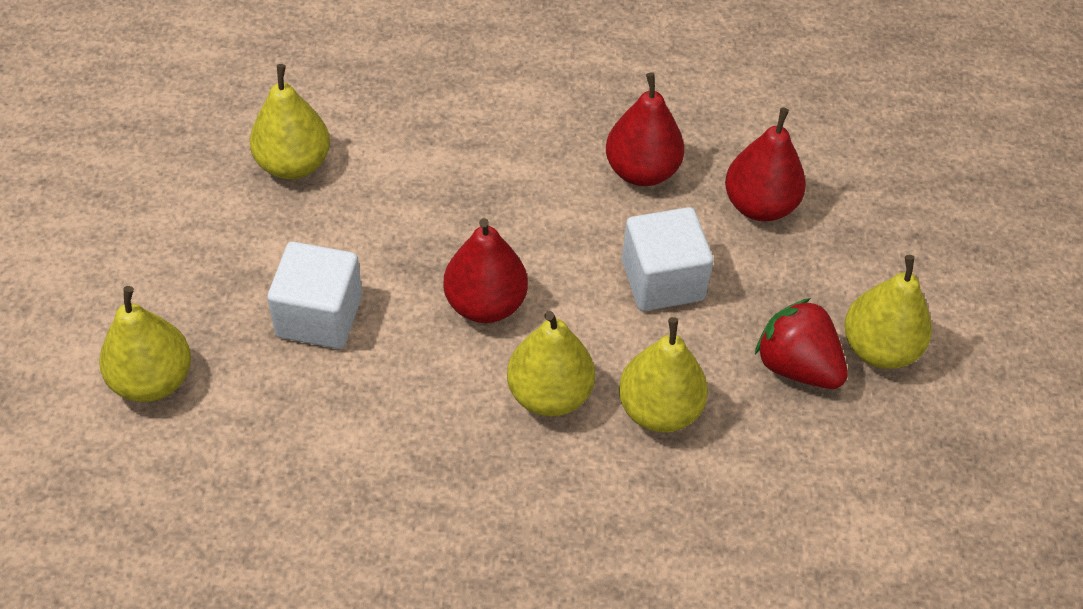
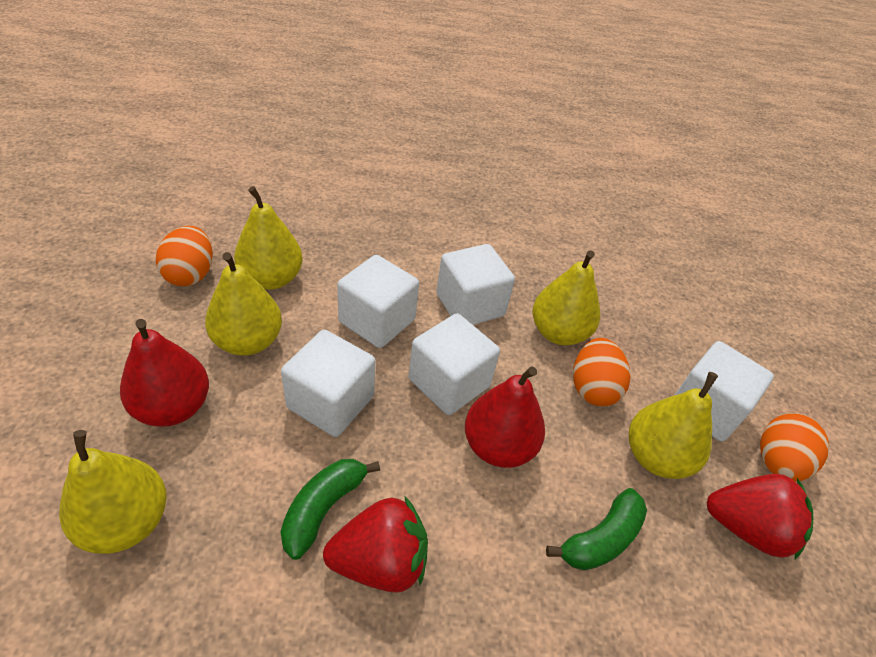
green banana: 0 -> 2
orange egg: 0 -> 3
red pear: 3 -> 2
red strawberry: 1 -> 2
white cube: 2 -> 5

